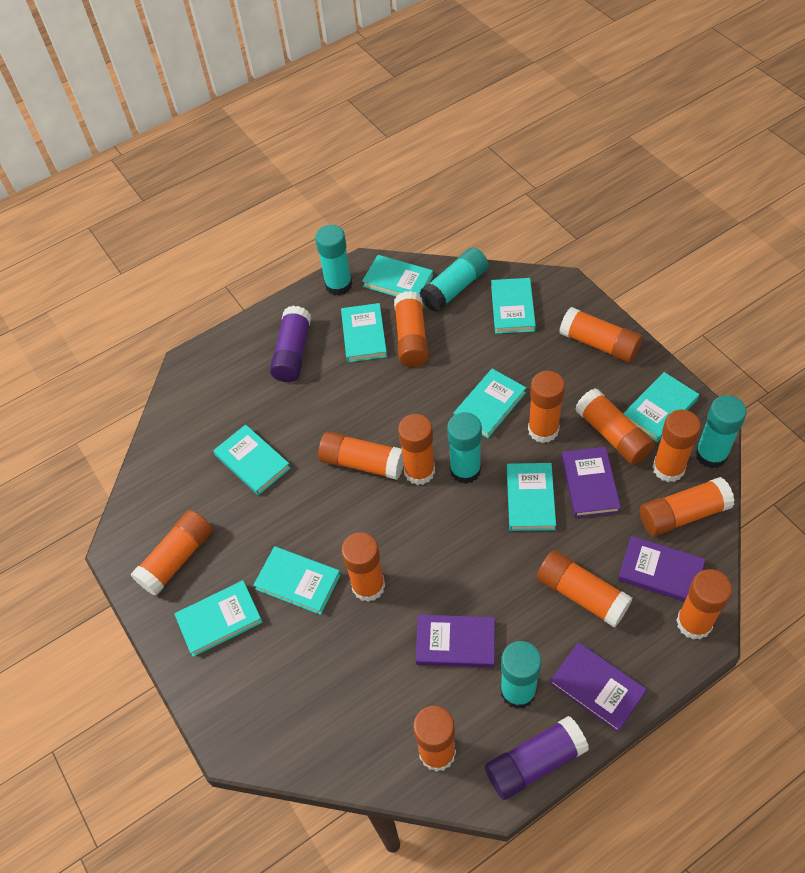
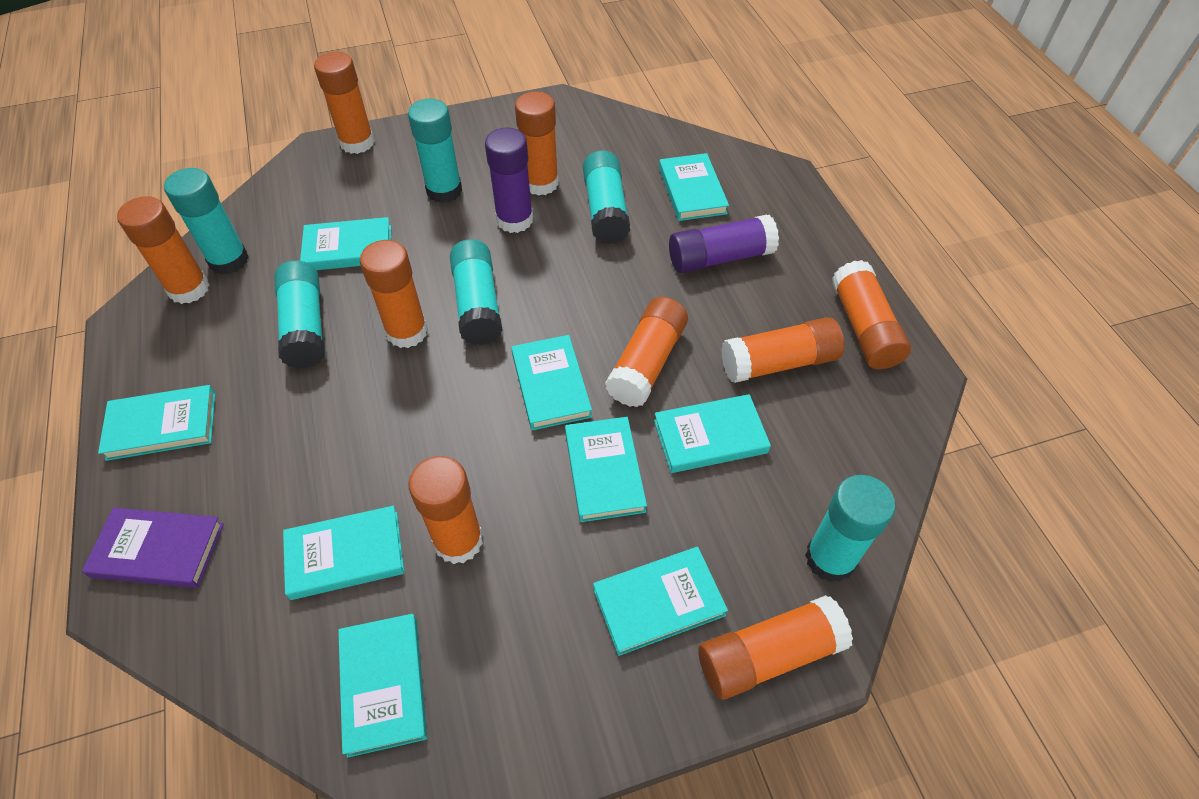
orange glue stick: 13 -> 9
purple book: 4 -> 1
turquoise glue stick: 5 -> 6

